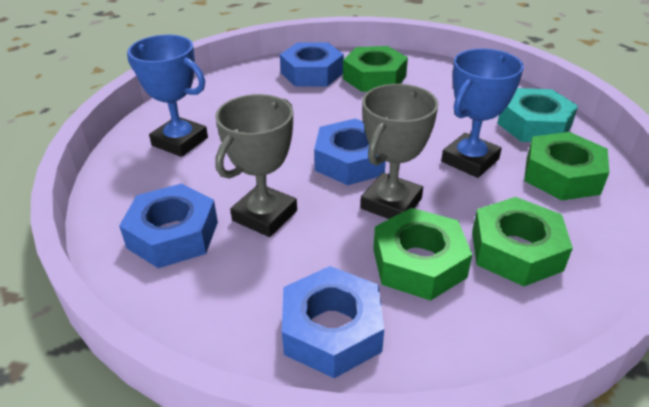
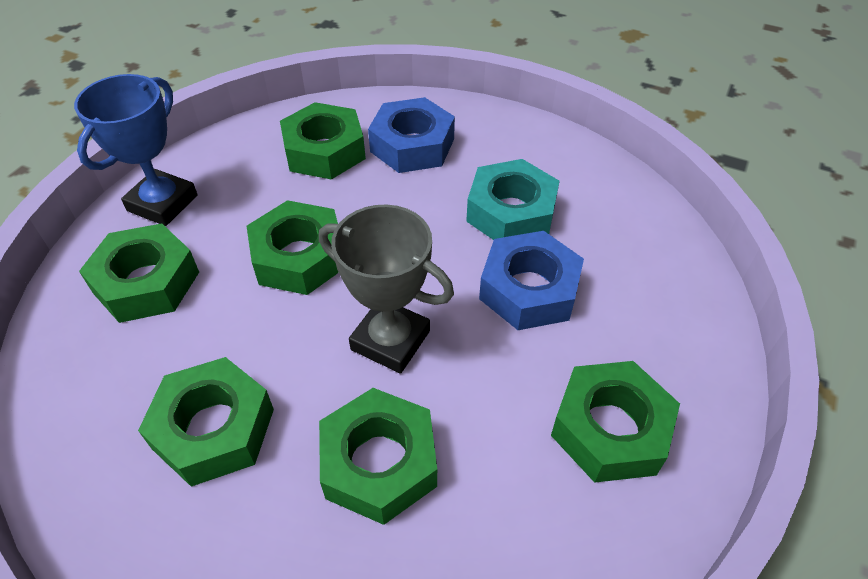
blue nut: 4 -> 2
blue trophy: 2 -> 1
green nut: 4 -> 6
grey trophy: 2 -> 1

